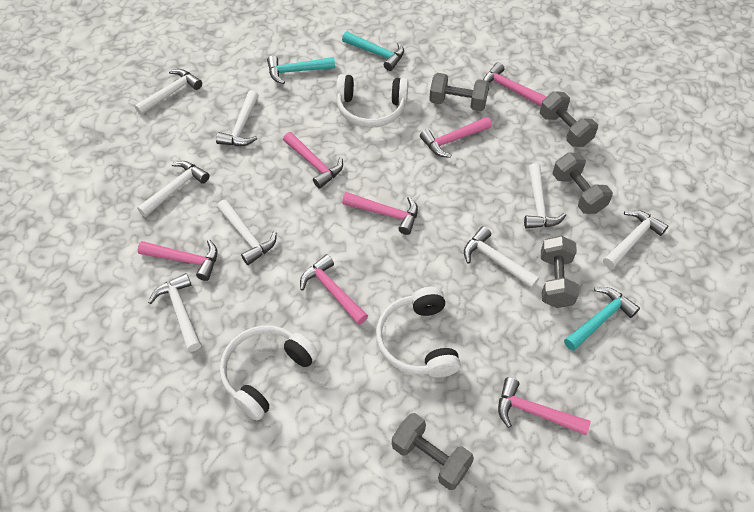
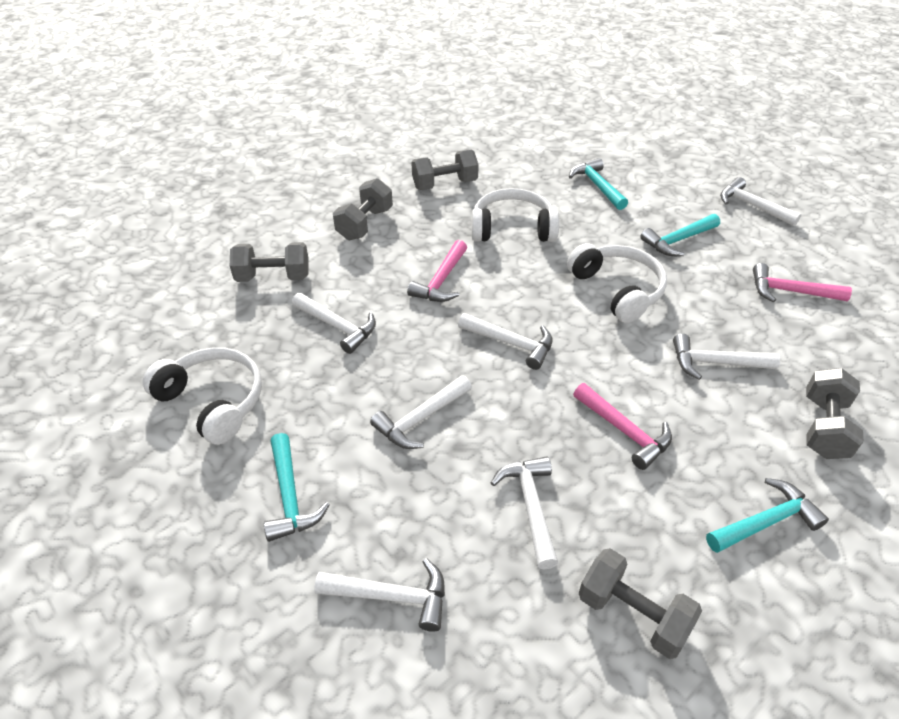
pink hammer: 7 -> 3
turquoise hammer: 3 -> 4
white hammer: 8 -> 7

